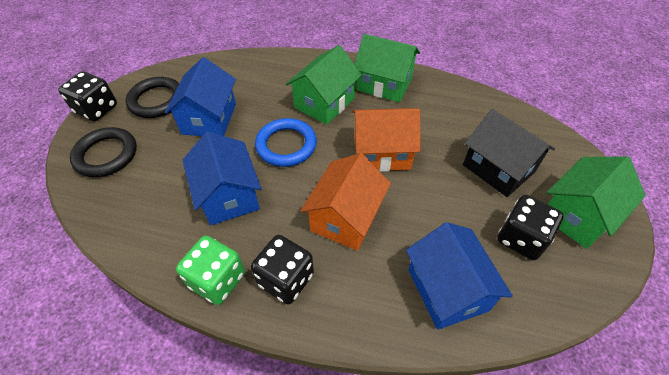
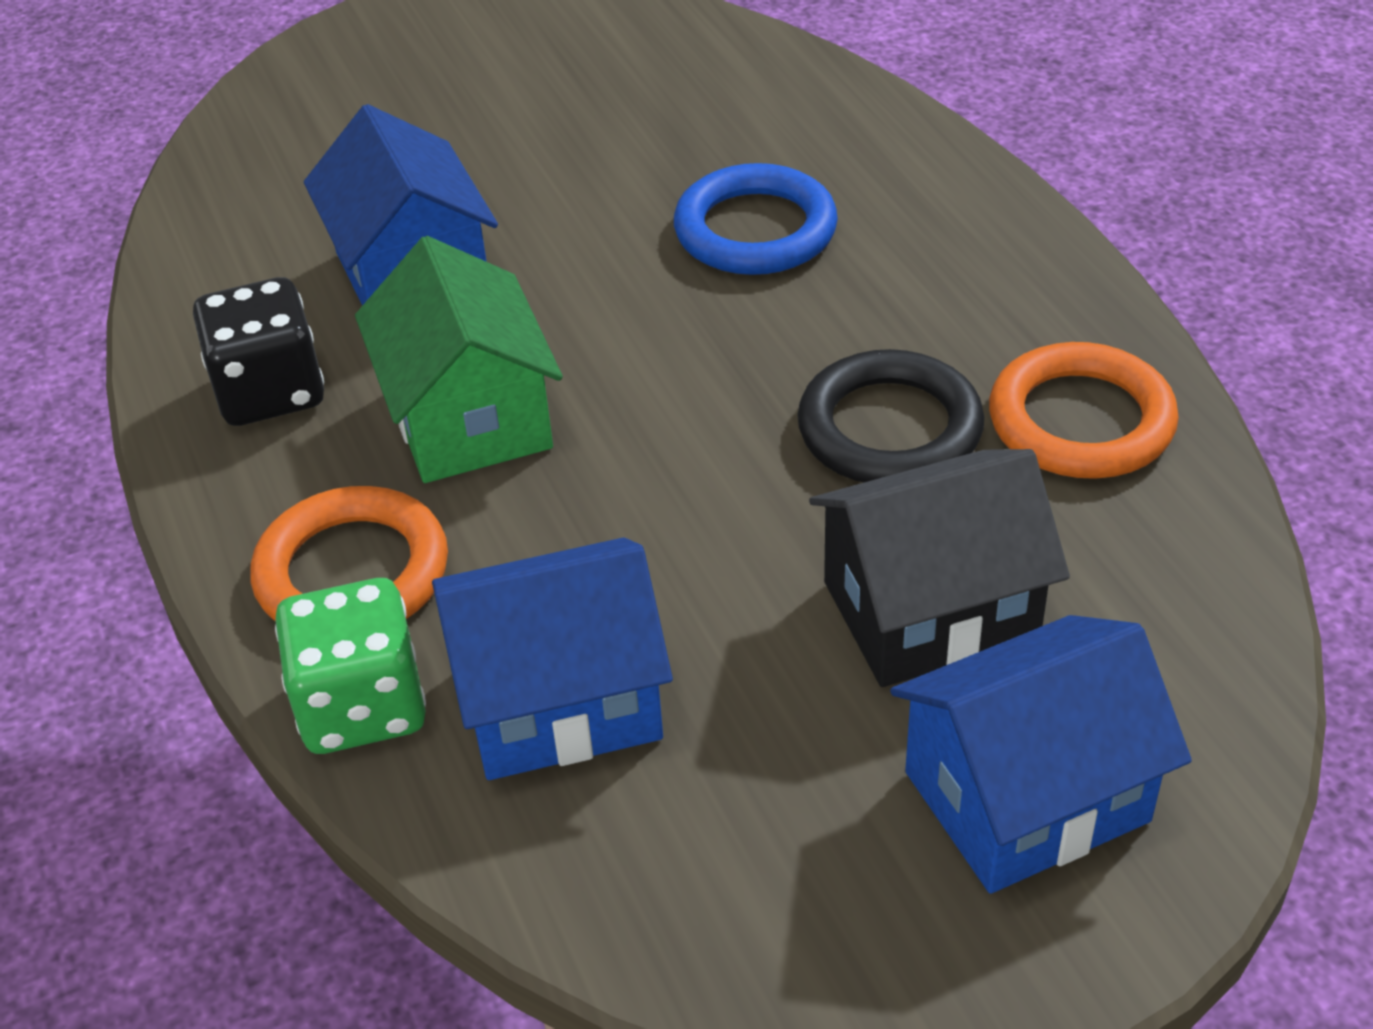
black dice: 3 -> 1
black ring: 2 -> 1
green house: 3 -> 1
orange house: 2 -> 0
orange ring: 0 -> 2

